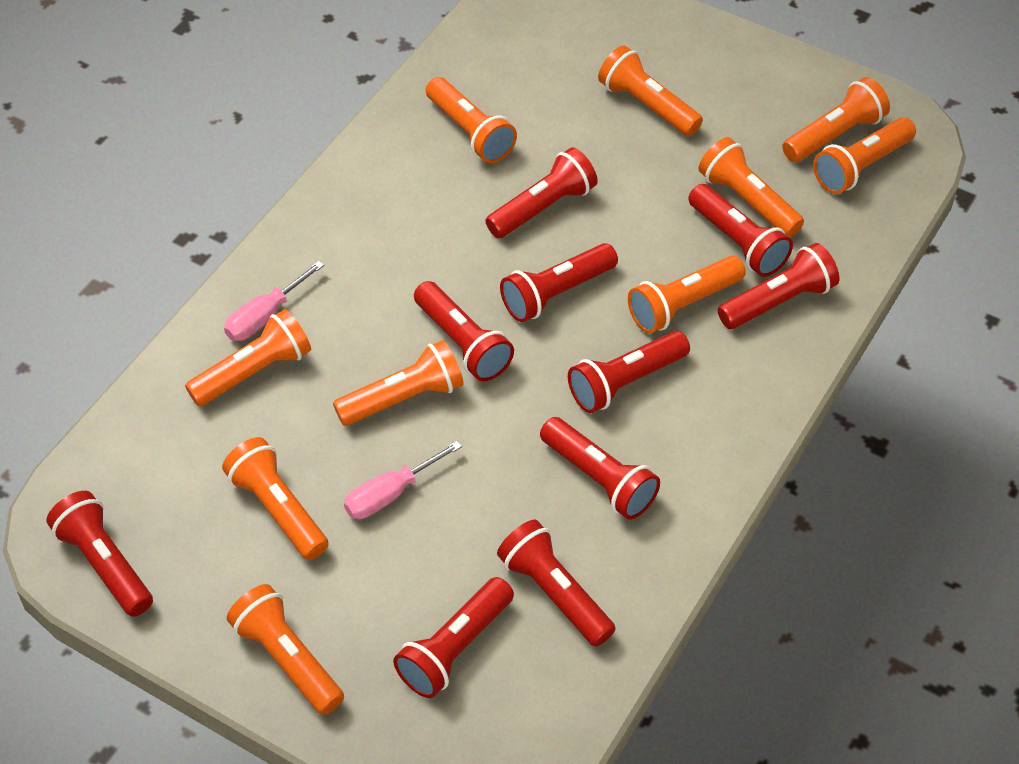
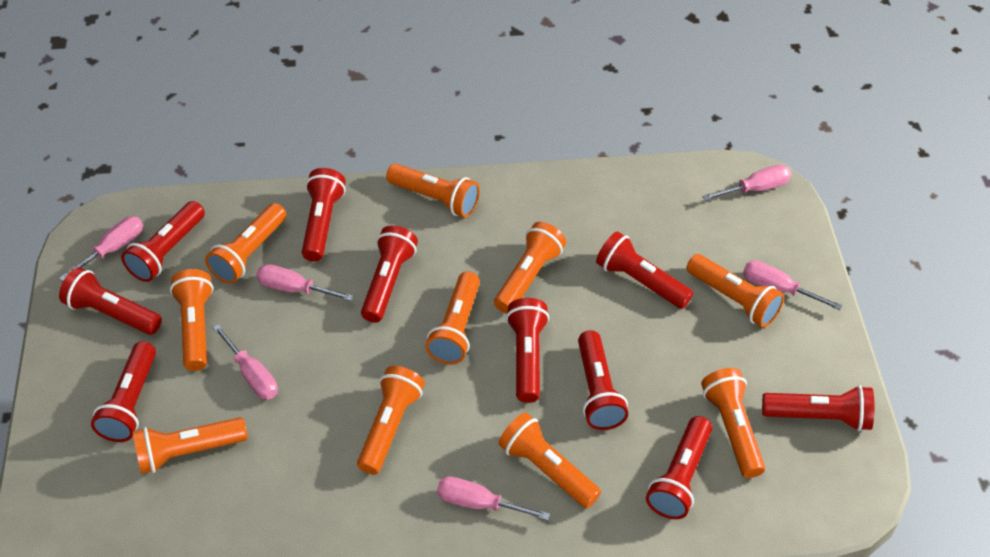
pink screwdriver: 2 -> 6

